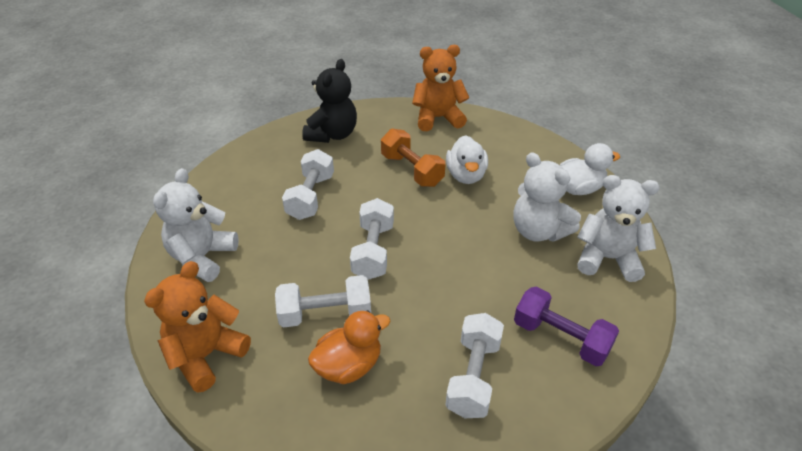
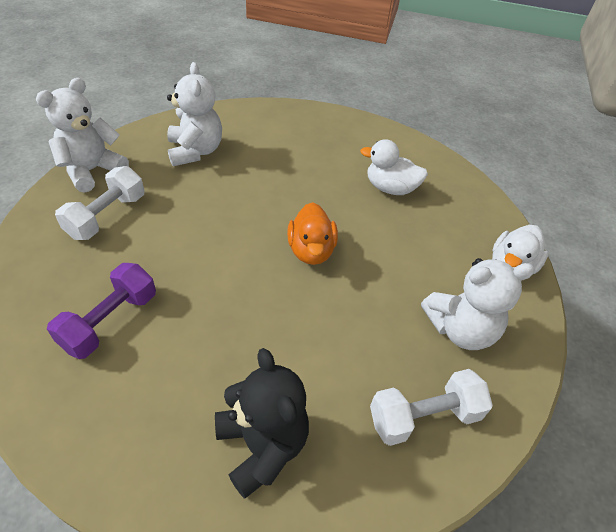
orange dumbbell: 1 -> 0
orange teddy bear: 2 -> 0
white dumbbell: 4 -> 2

